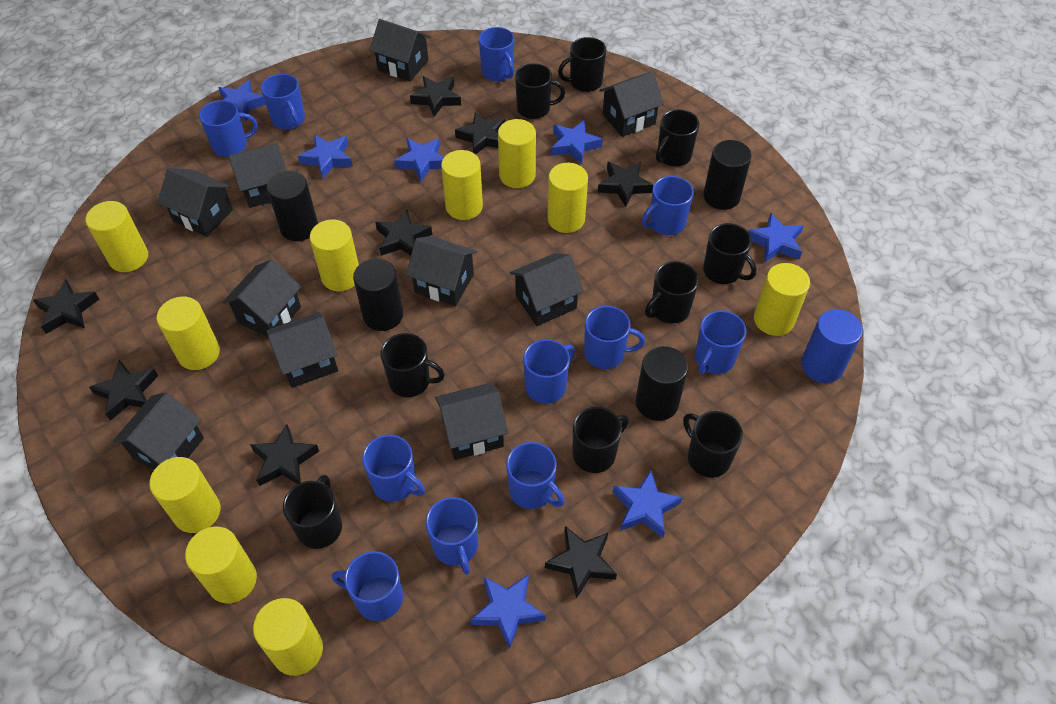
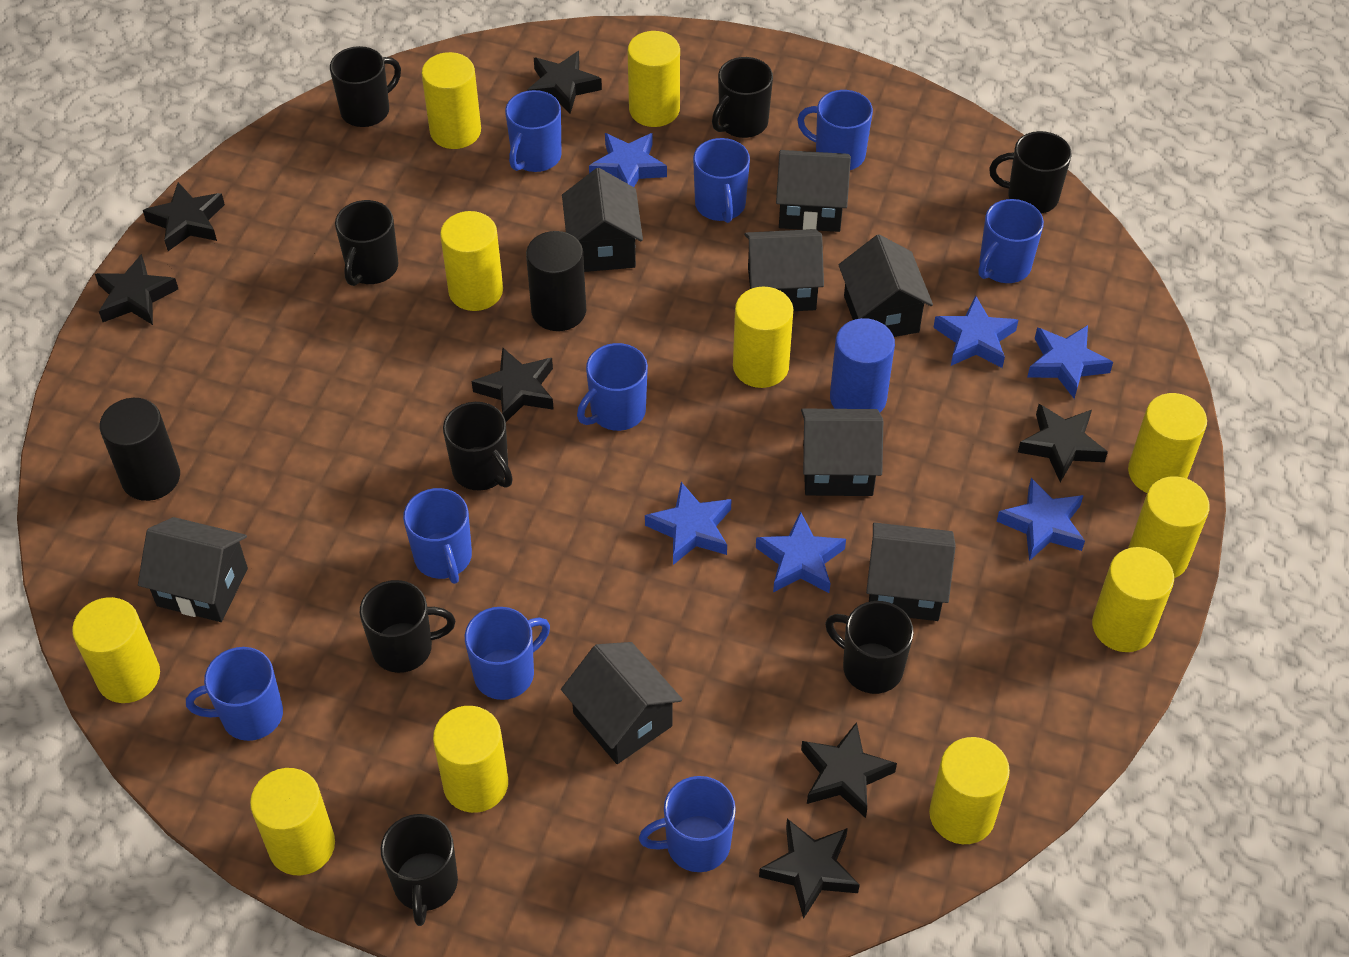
black cylinder: 4 -> 2
black house: 10 -> 8
black mug: 9 -> 8
black star: 8 -> 7
blue mug: 11 -> 9
blue star: 7 -> 6
yellow cylinder: 10 -> 11

